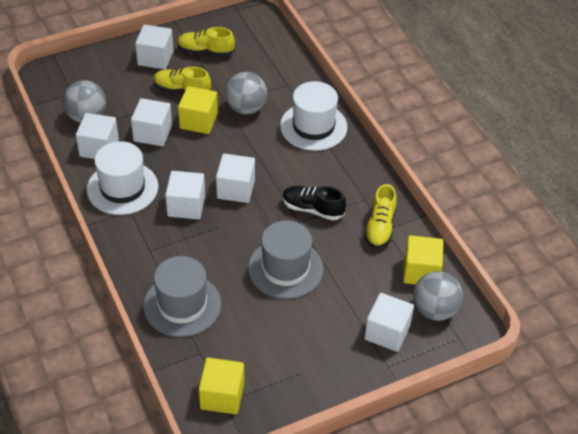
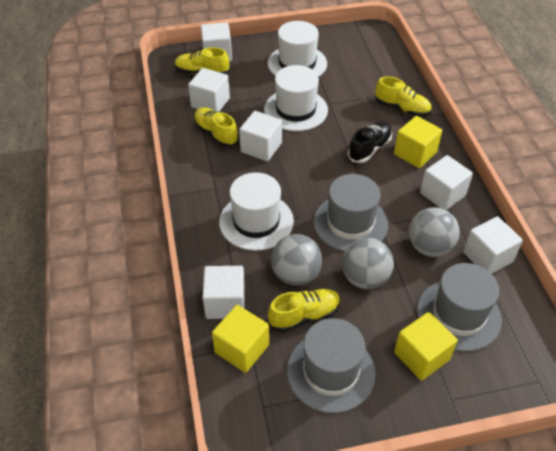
grey hat: 2 -> 3
white hat: 2 -> 3
yellow shoe: 3 -> 4

